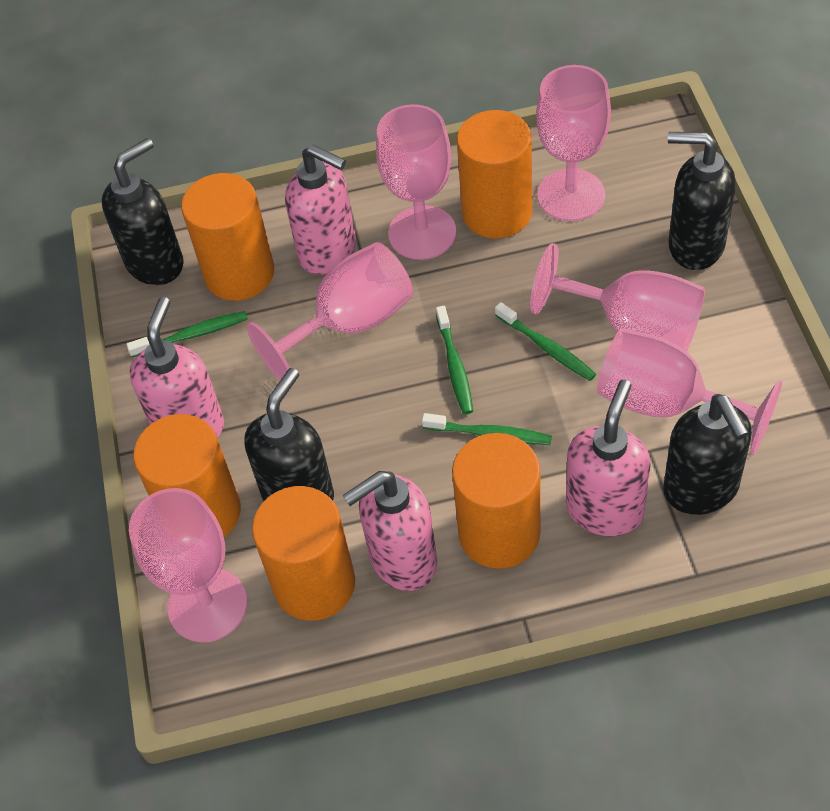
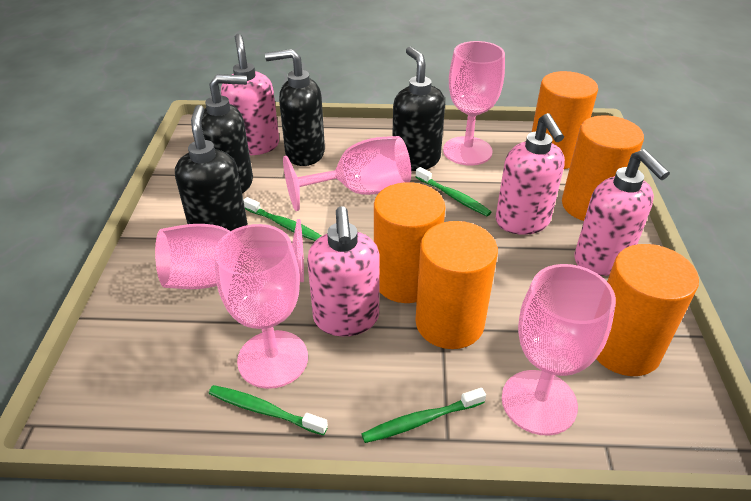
pink goblet: 6 -> 5

